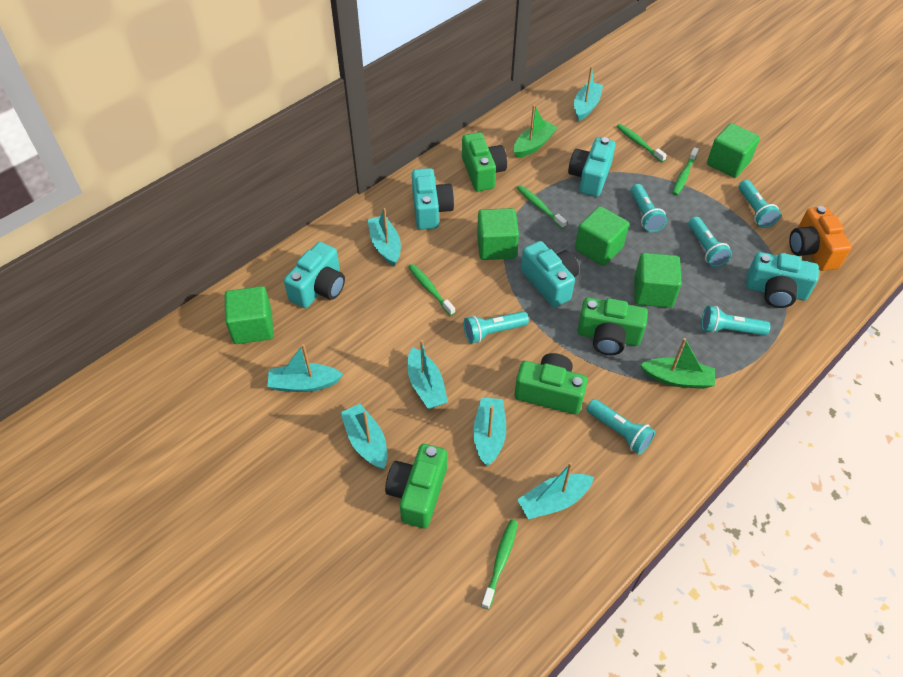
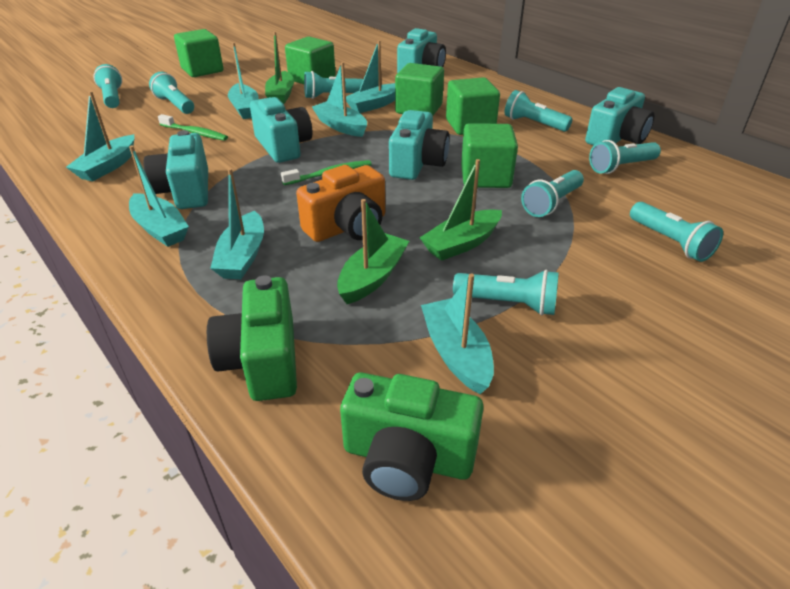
green boat: 2 -> 3
green camera: 4 -> 2
green toothbrush: 5 -> 2
turquoise flashlight: 6 -> 8

